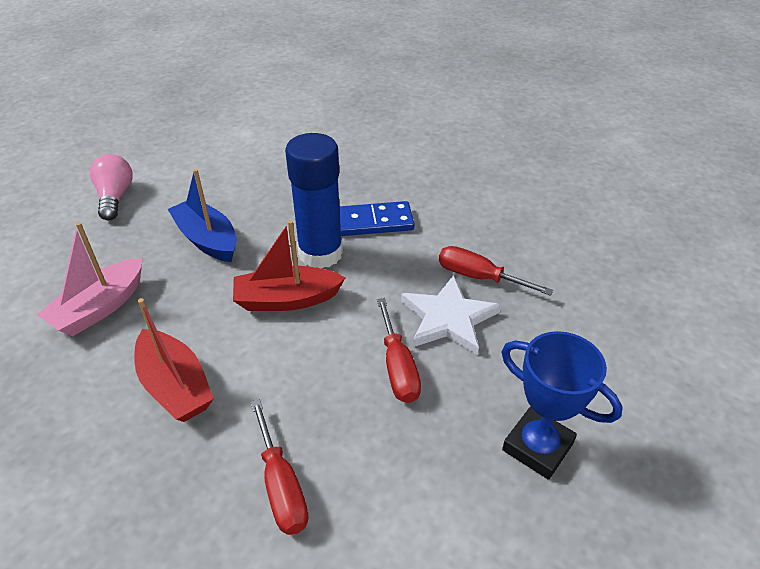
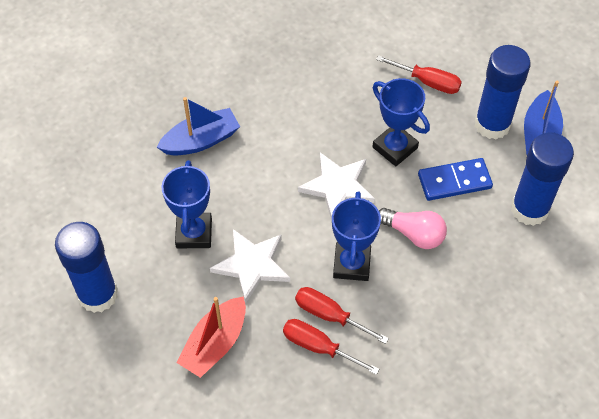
blue boat: 1 -> 2
blue glue stick: 1 -> 3
blue trophy: 1 -> 3
pink boat: 1 -> 0
red boat: 2 -> 1
white star: 1 -> 2

